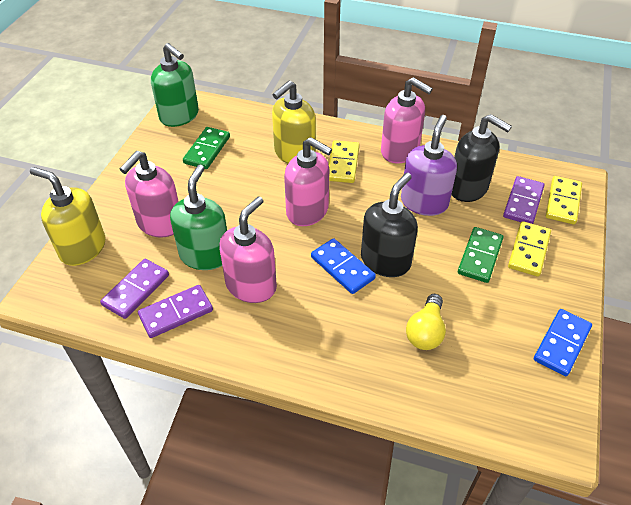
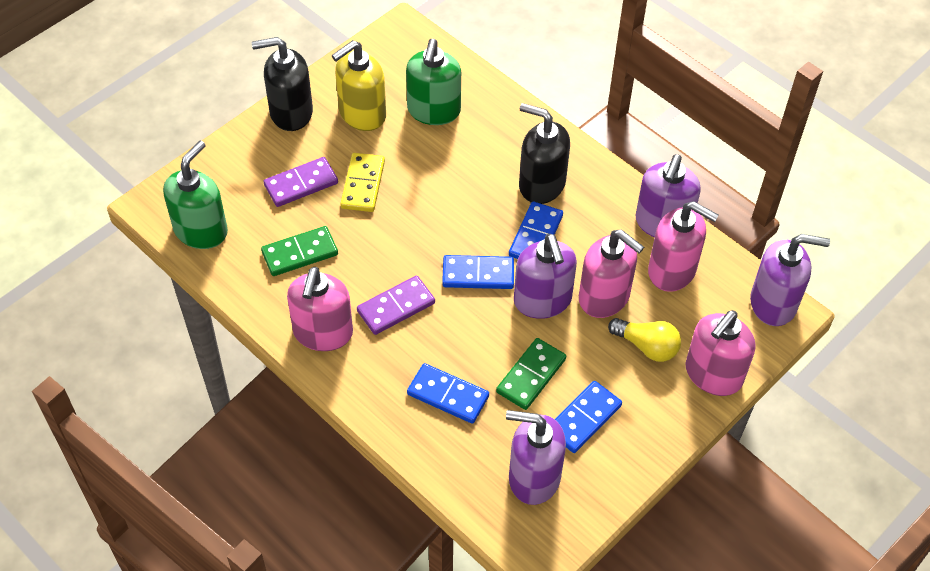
blue domino: 2 -> 4
purple domino: 3 -> 2
purple soap dispenser: 1 -> 4
yellow domino: 3 -> 1
yellow soap dispenser: 2 -> 1

